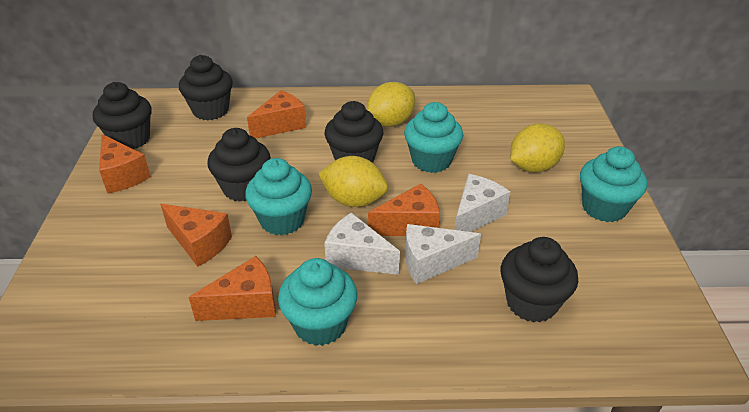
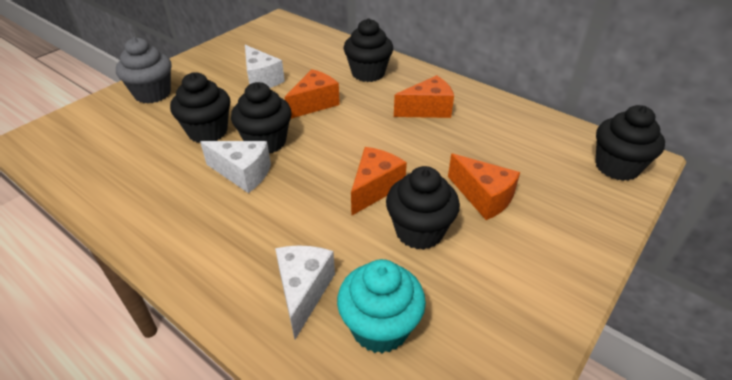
grey cupcake: 0 -> 1
orange cheese: 5 -> 4
turquoise cupcake: 4 -> 1
yellow lemon: 3 -> 0

